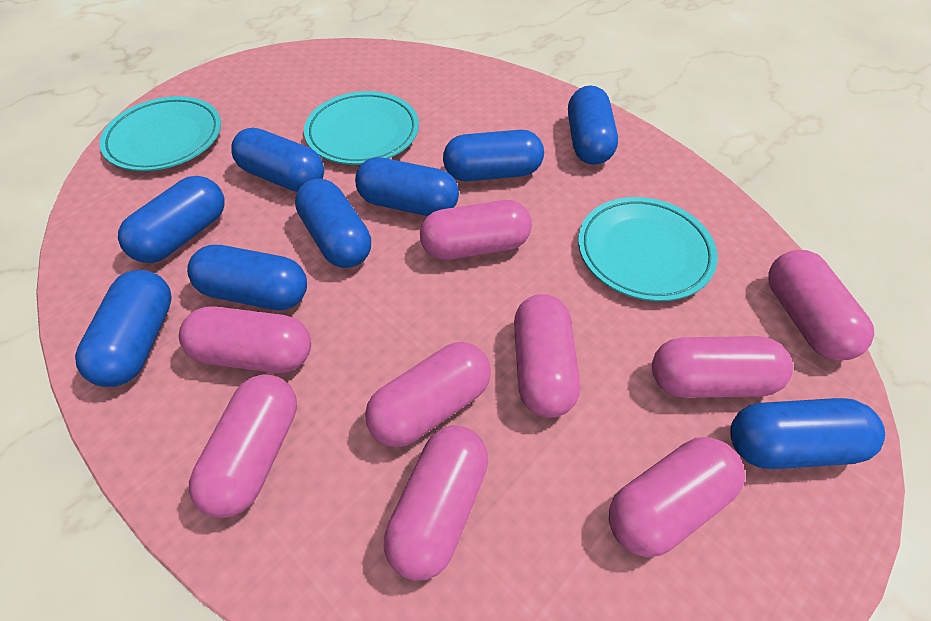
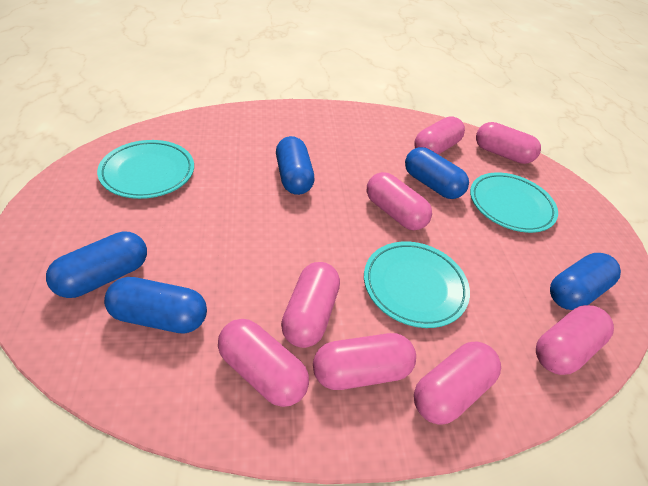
blue capsule: 9 -> 5
pink capsule: 9 -> 8

